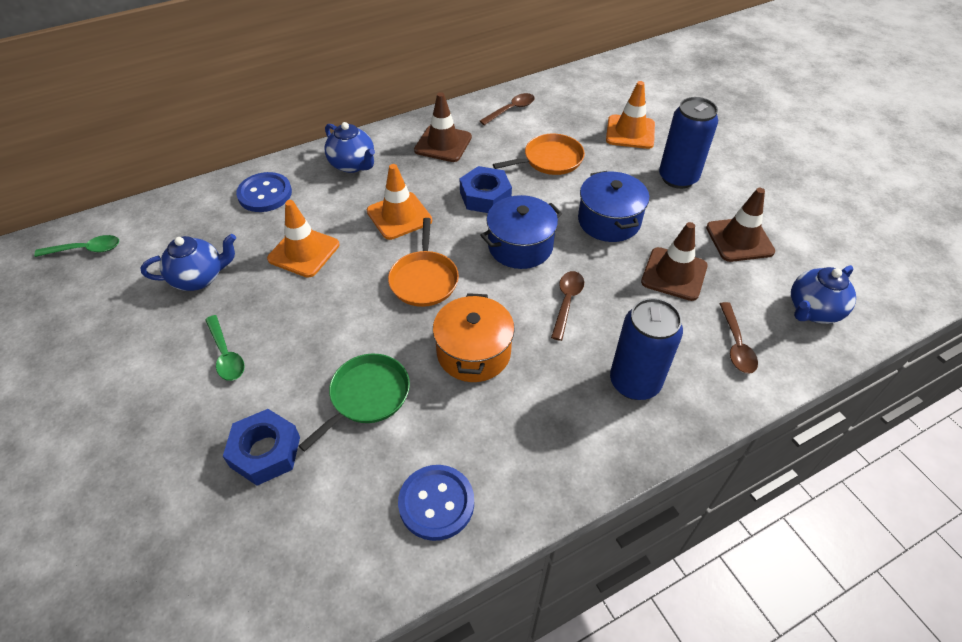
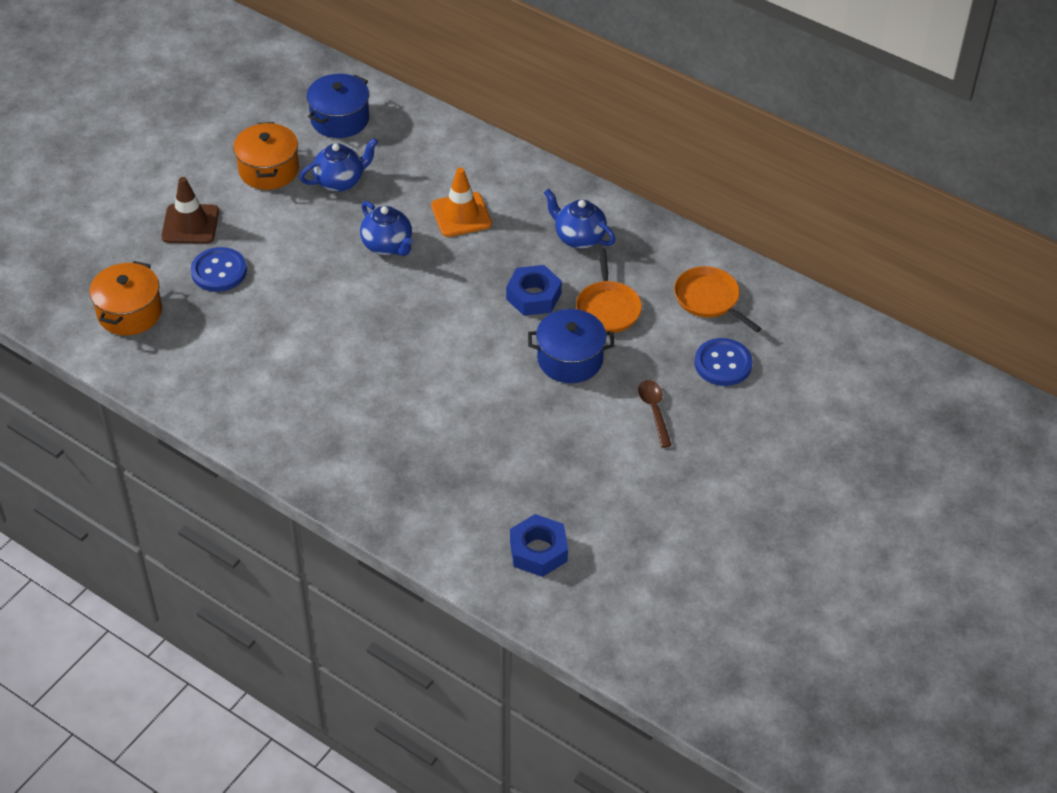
blue can: 2 -> 0
brown spoon: 3 -> 1
brown traffic cone: 3 -> 1
green pan: 1 -> 0
green spoon: 2 -> 0
orange pot: 1 -> 2
orange traffic cone: 3 -> 1

